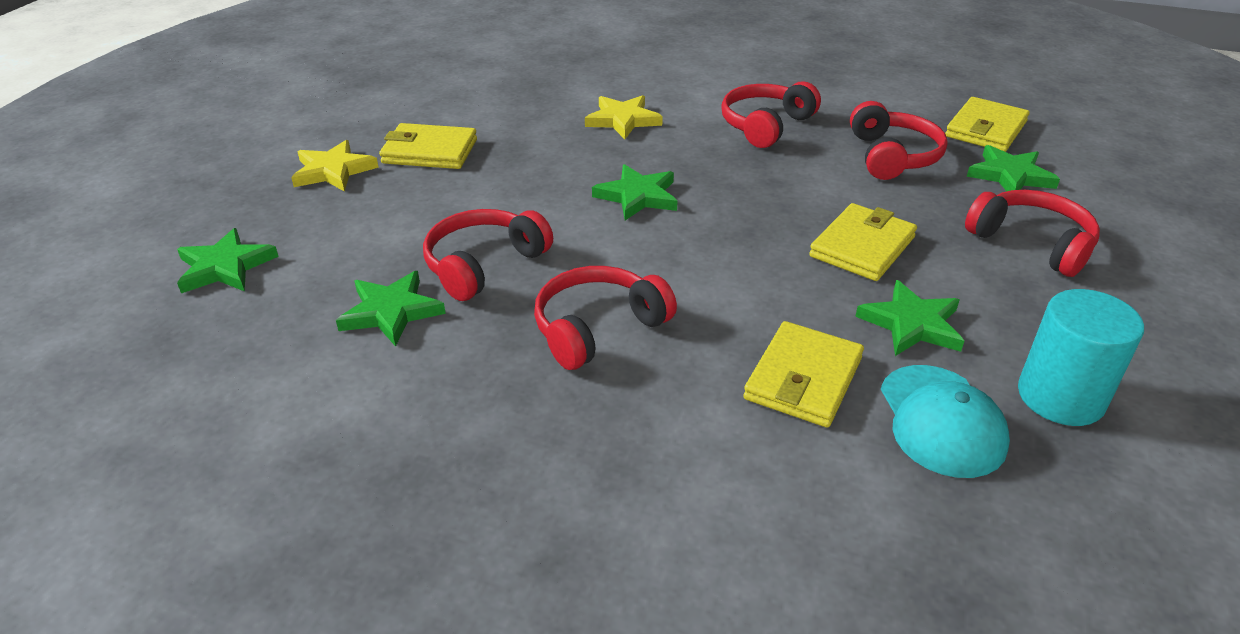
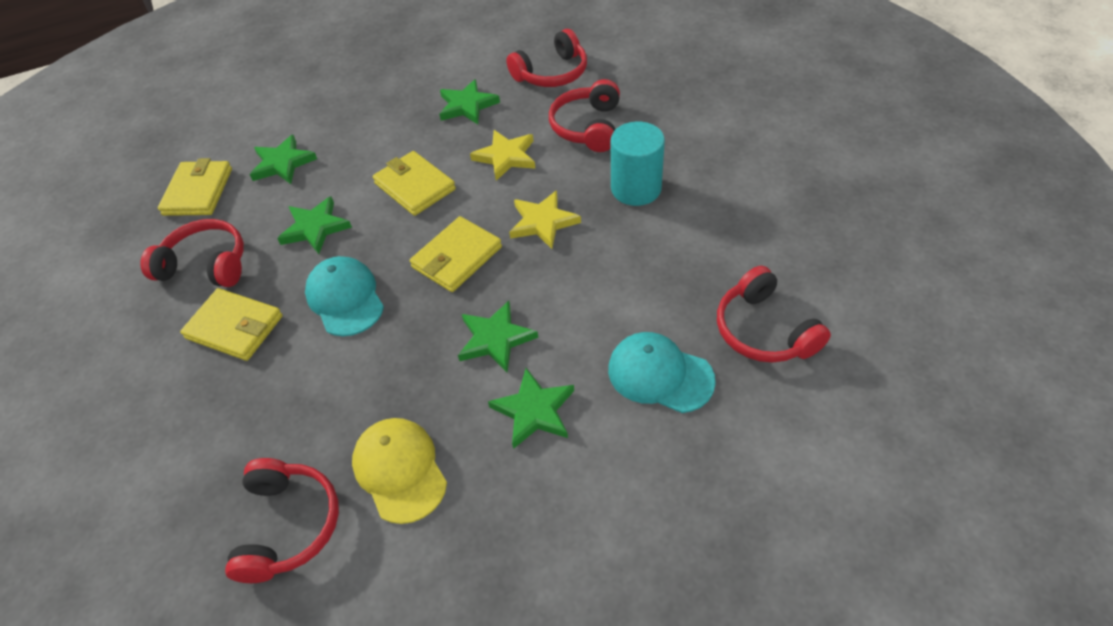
turquoise cap: 1 -> 2
yellow cap: 0 -> 1

